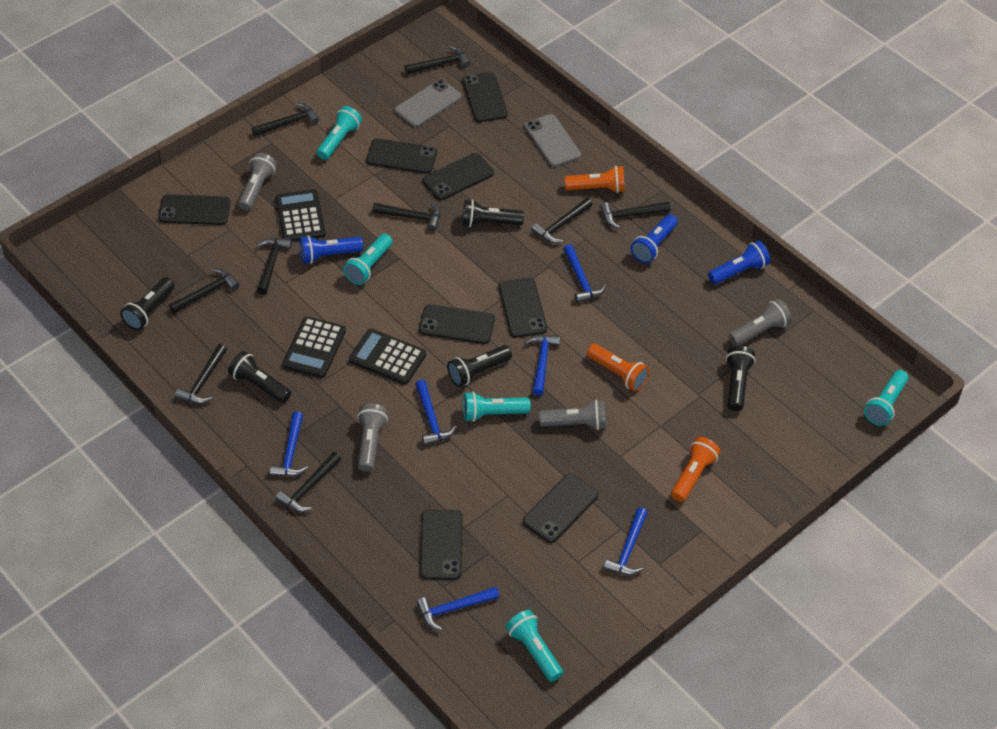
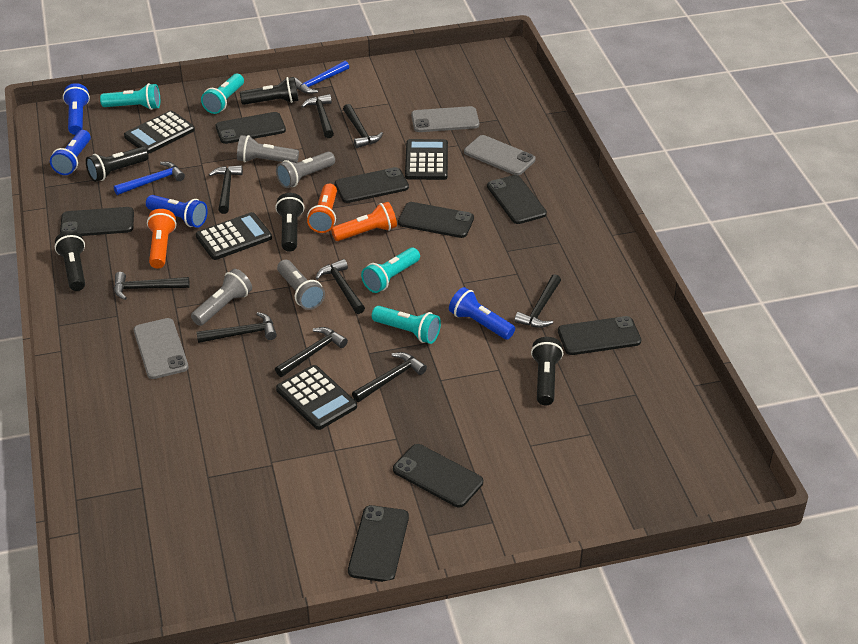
black calculator: 3 -> 4
blue flashlight: 3 -> 4
blue hammer: 6 -> 2
grey phone: 2 -> 3
turquoise flashlight: 5 -> 4

